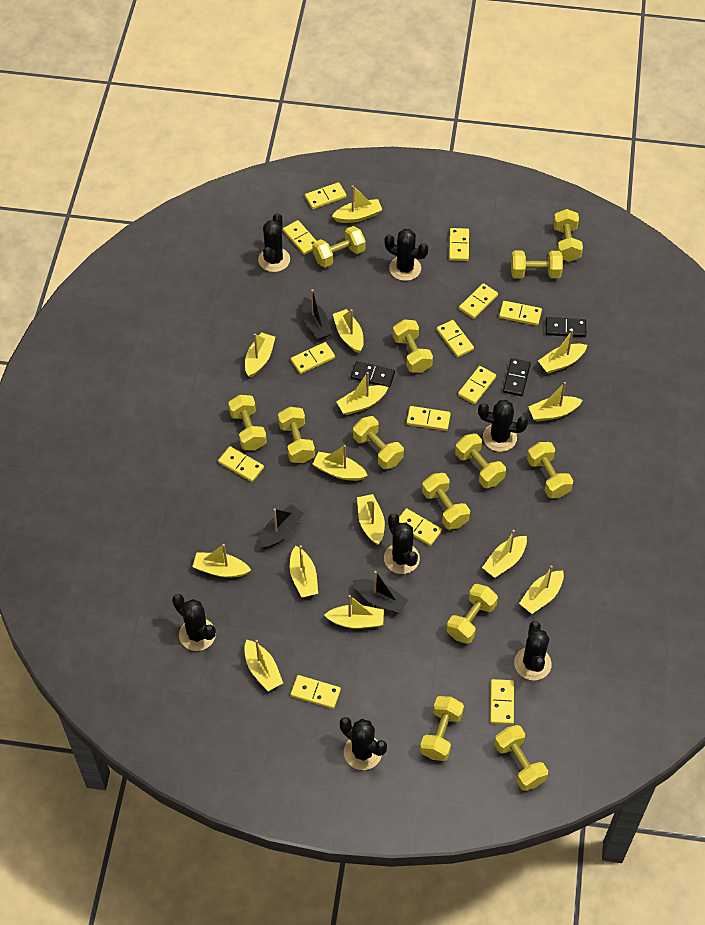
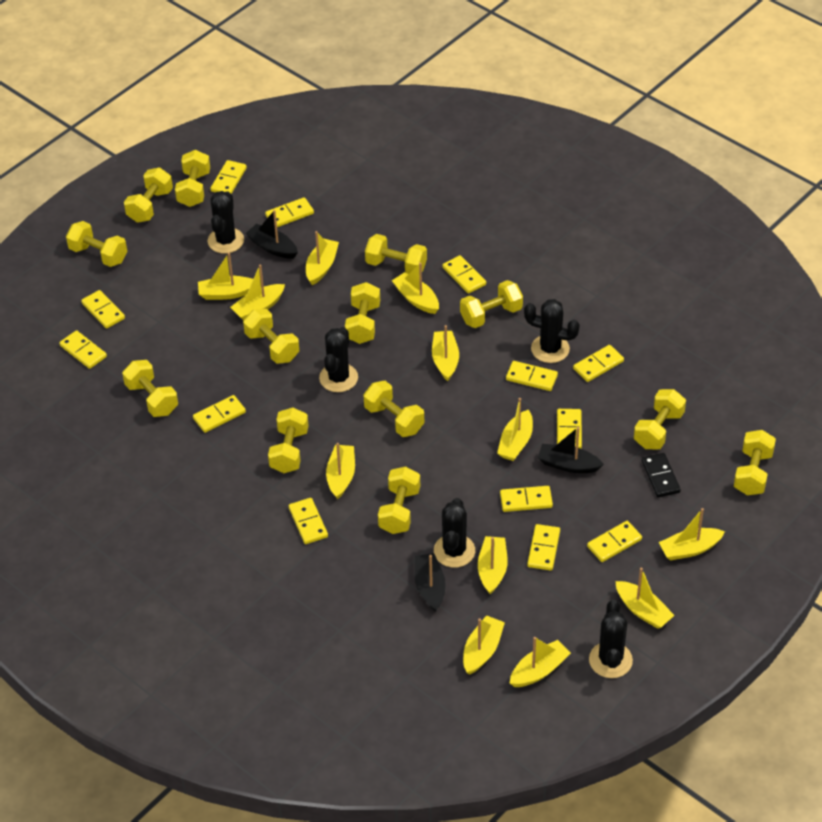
black cactus: 7 -> 5
black domino: 3 -> 1
yellow boat: 14 -> 12

